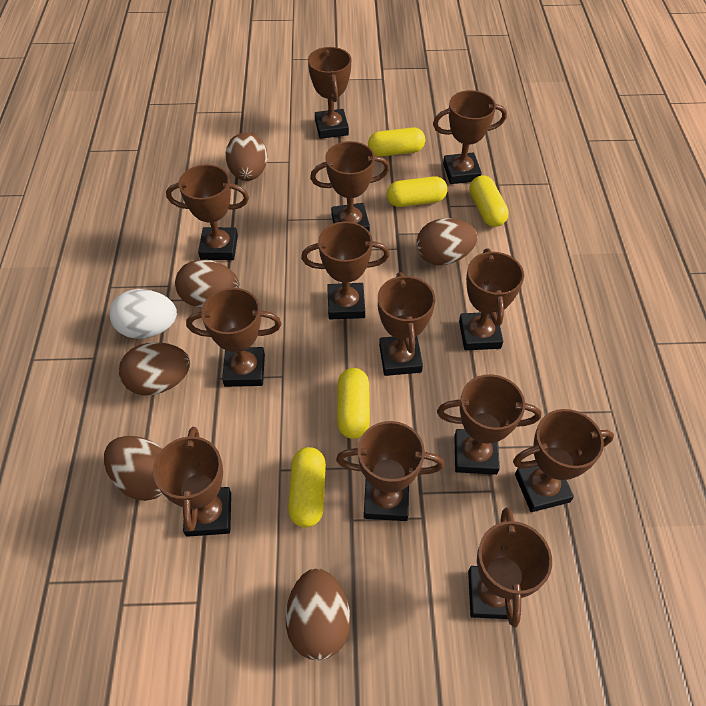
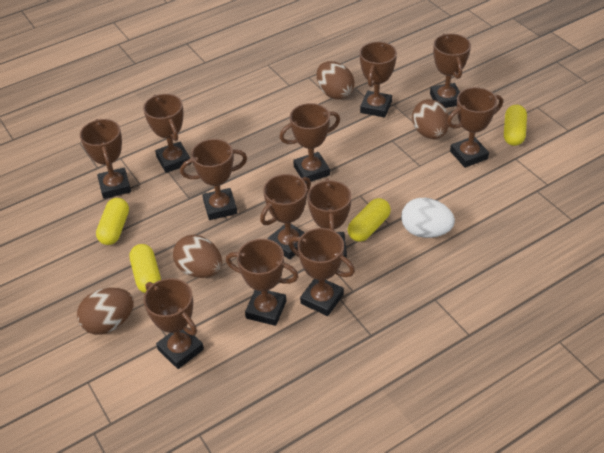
brown egg: 6 -> 4
brown trophy: 13 -> 12
yellow capsule: 5 -> 4

